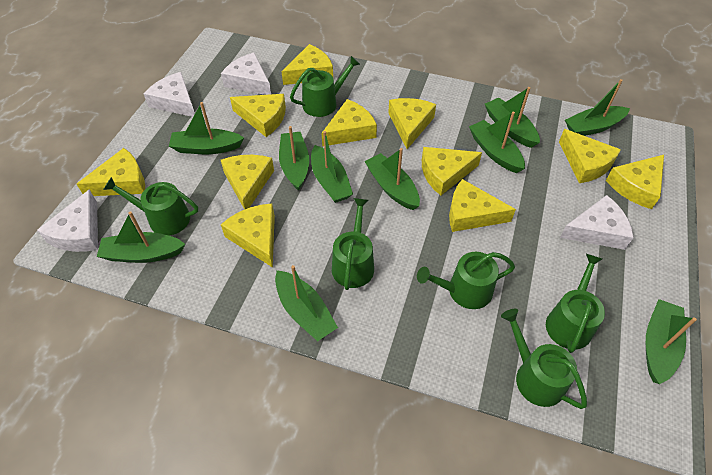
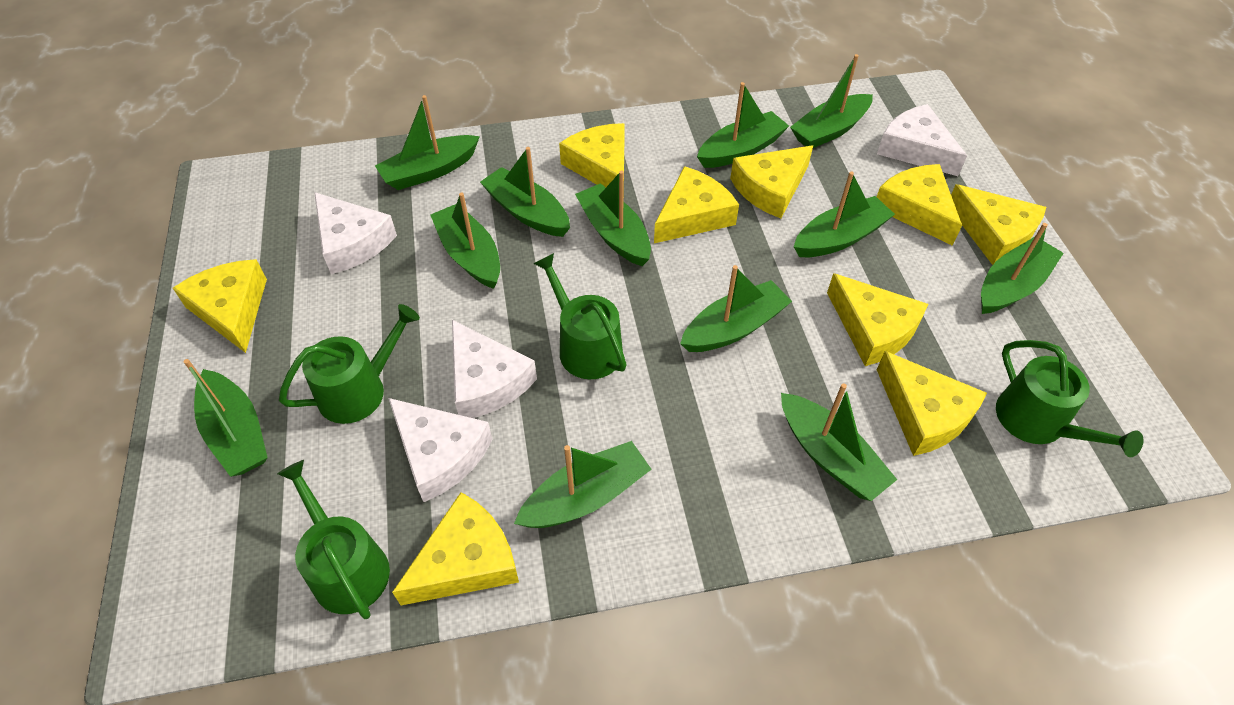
green boat: 10 -> 12
green watering can: 6 -> 4
yellow cheese: 11 -> 9

